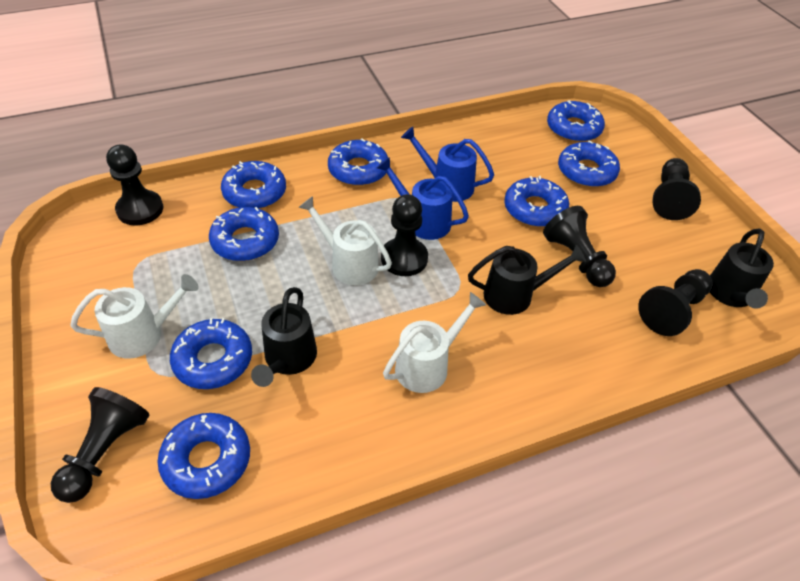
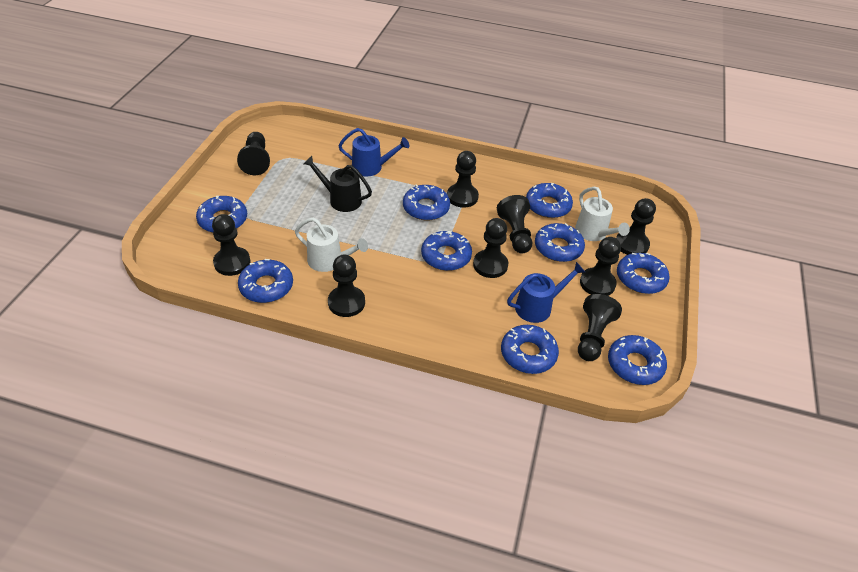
black pawn: 6 -> 9
black watering can: 3 -> 1
blue donut: 8 -> 9
white watering can: 3 -> 2

